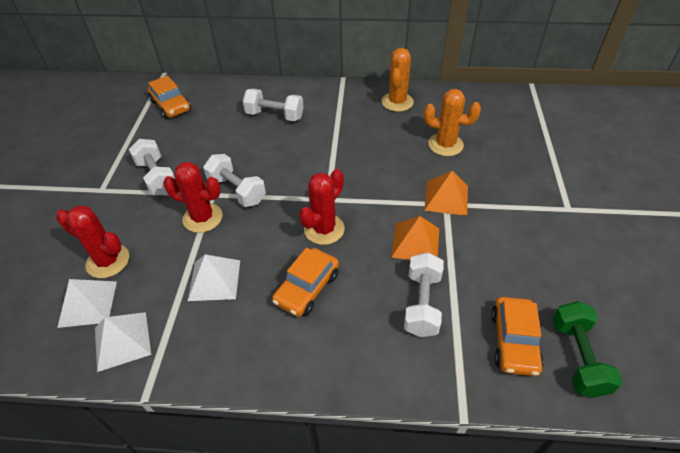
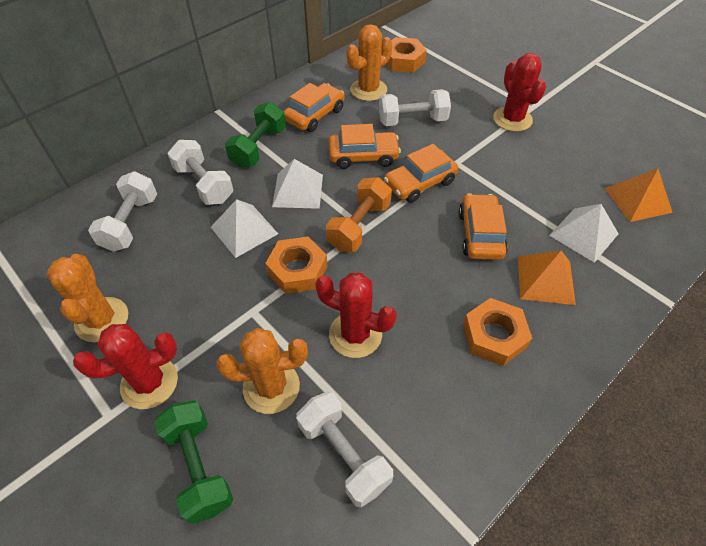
green dumbbell: 1 -> 2
orange cactus: 2 -> 3
orange car: 3 -> 4
orange dumbbell: 0 -> 1
orange nut: 0 -> 3

